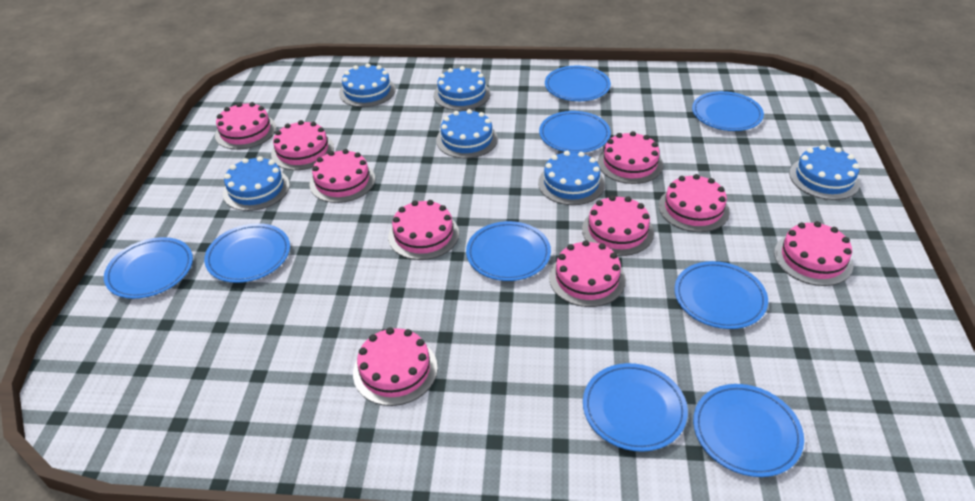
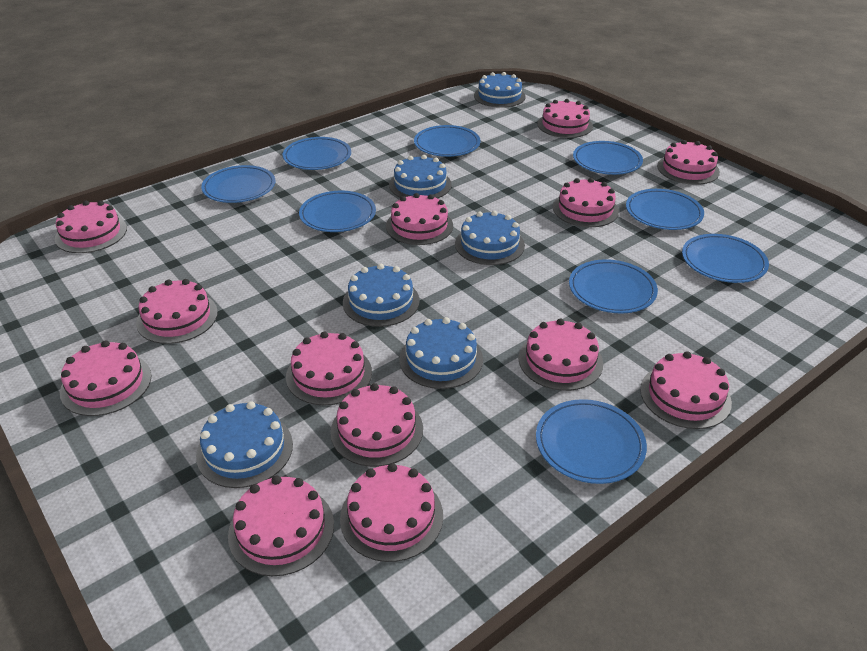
pink cake: 10 -> 13

